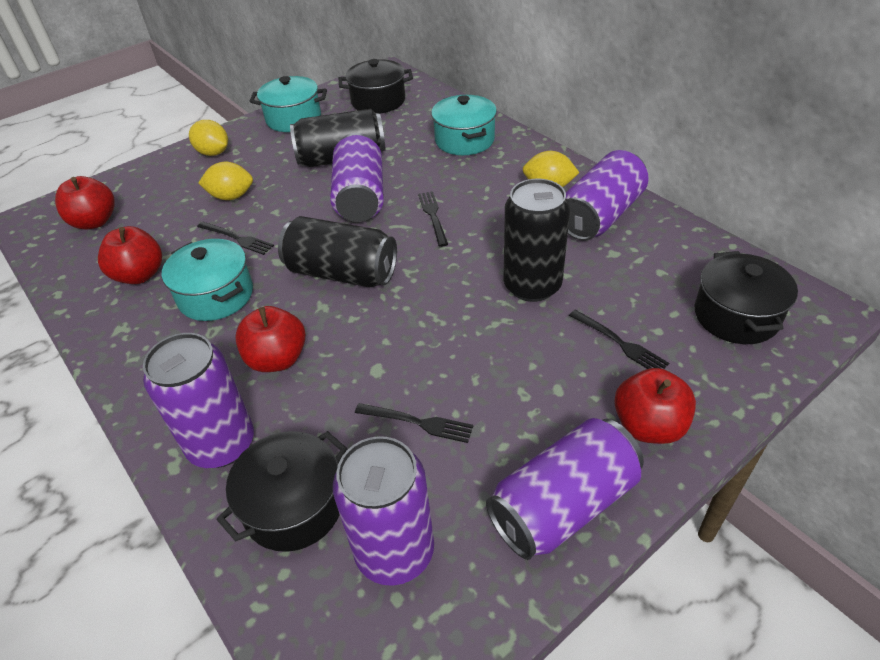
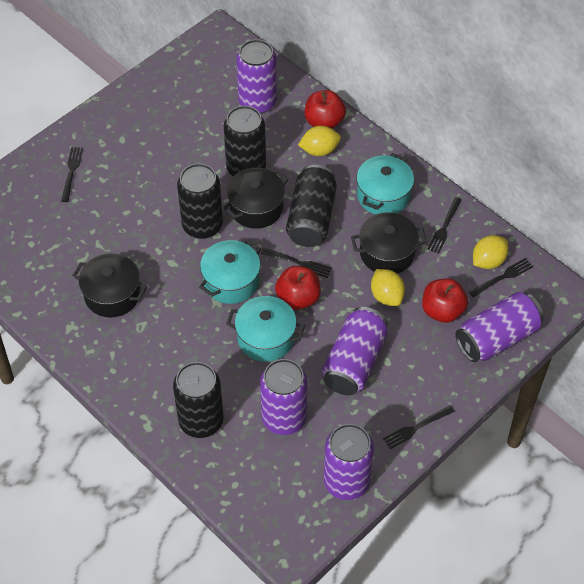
black can: 3 -> 4
black fork: 4 -> 5
red apple: 4 -> 3

